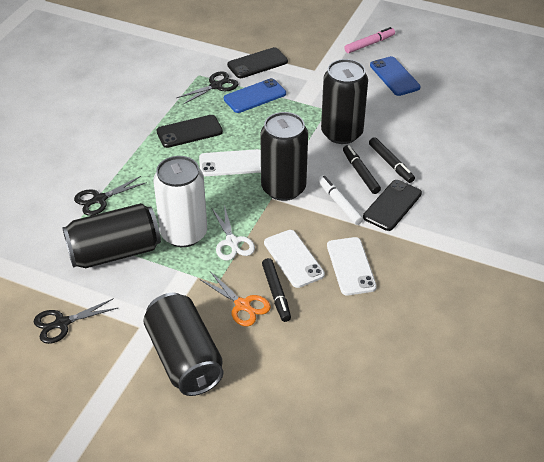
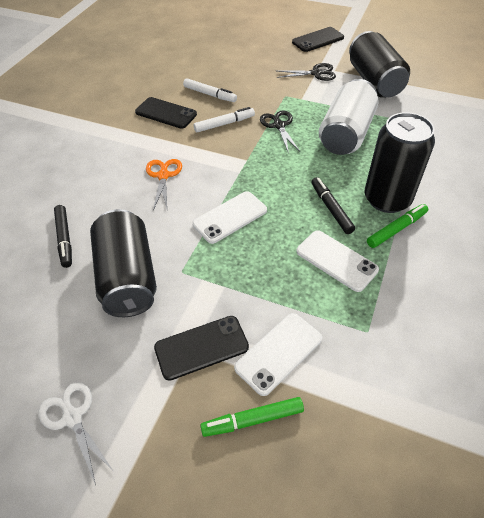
black can: 4 -> 3
black marker: 3 -> 2
black scissors: 3 -> 2
blue phone: 2 -> 0
green marker: 0 -> 2
pink marker: 1 -> 0
white marker: 1 -> 2

